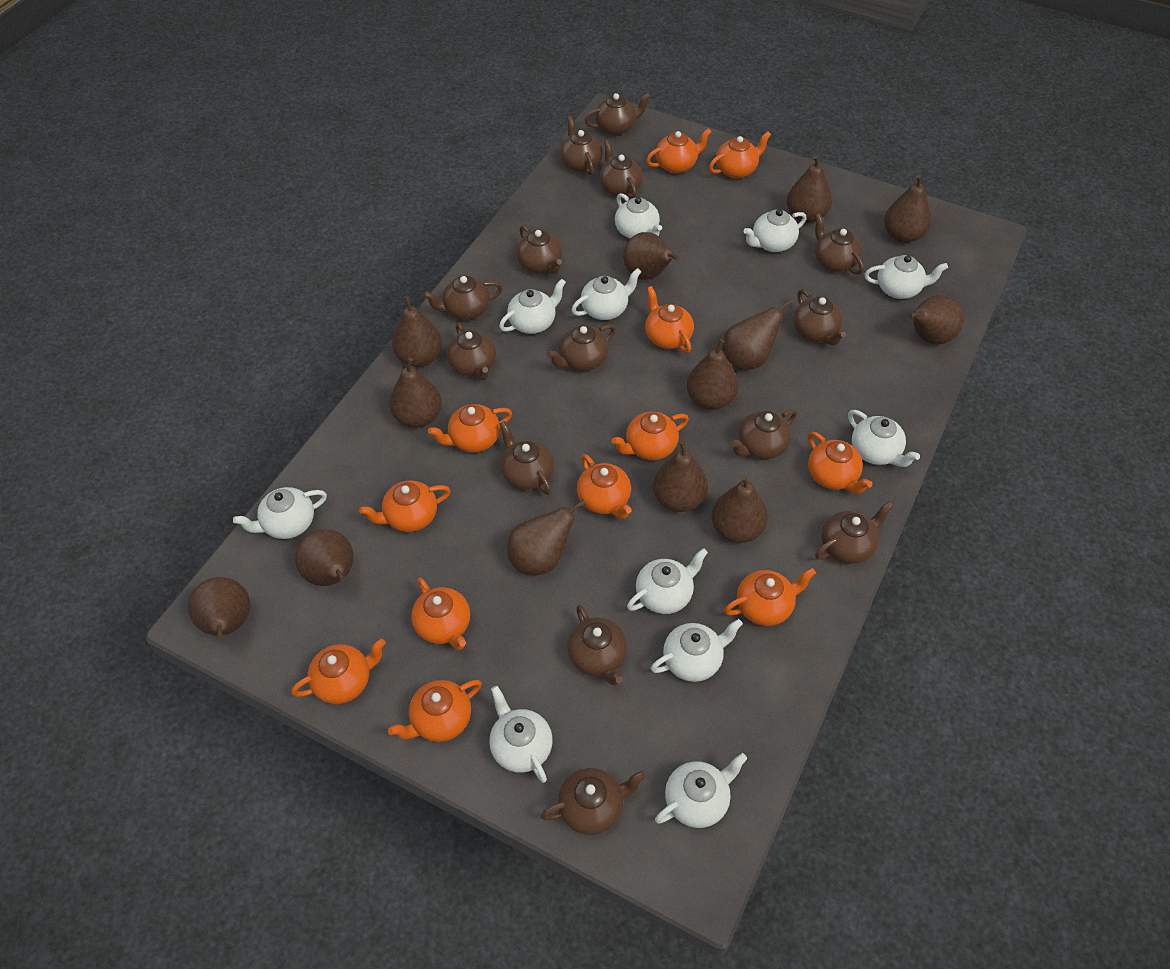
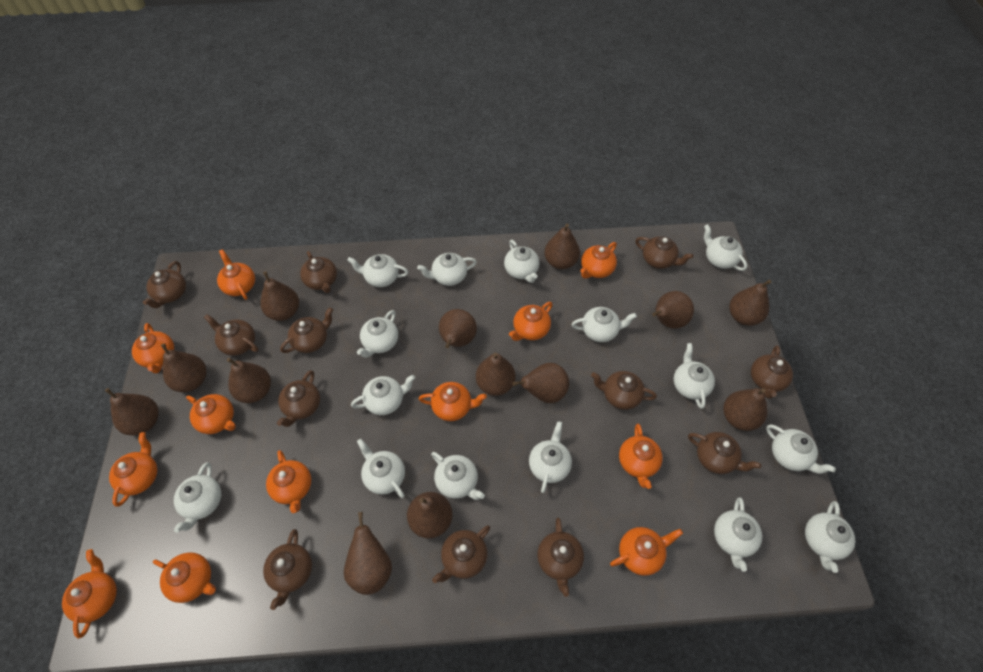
brown teapot: 14 -> 12
white teapot: 11 -> 15

